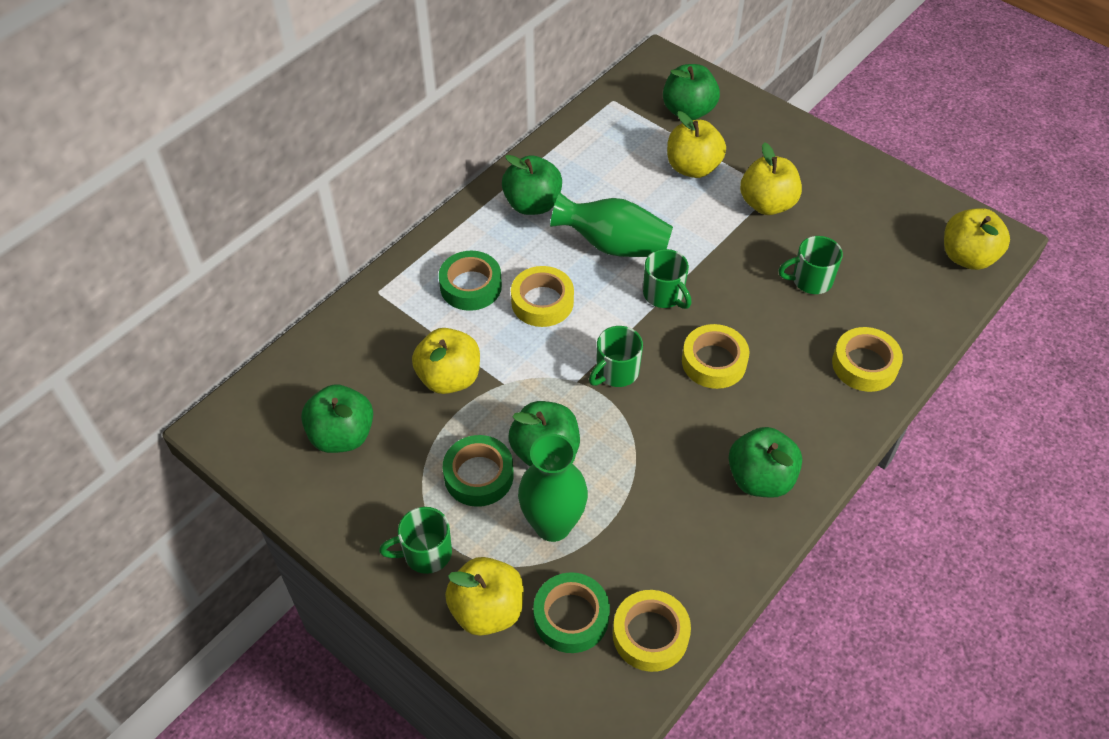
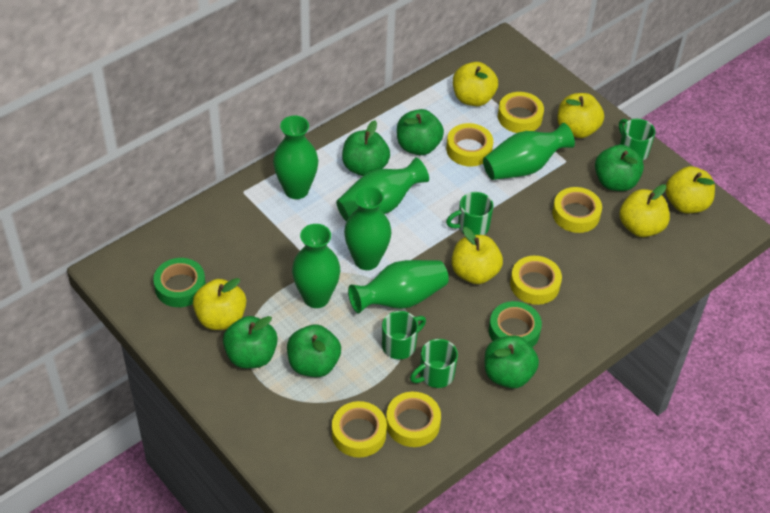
green apple: 5 -> 6
green tape: 3 -> 2
green vase: 2 -> 6
yellow apple: 5 -> 6
yellow tape: 4 -> 6

